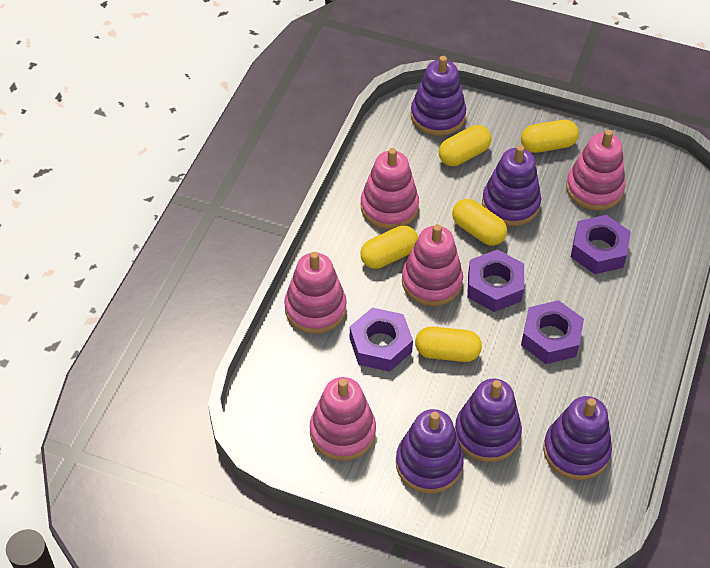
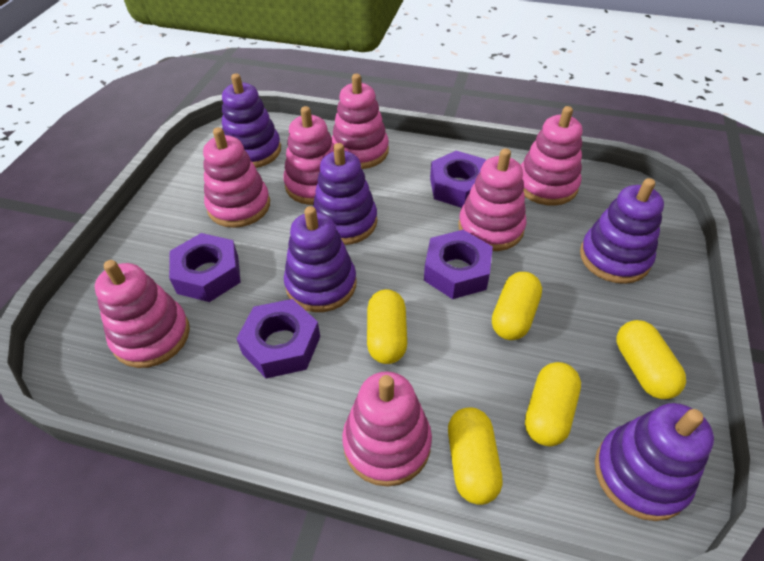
pink stacking toy: 5 -> 7

